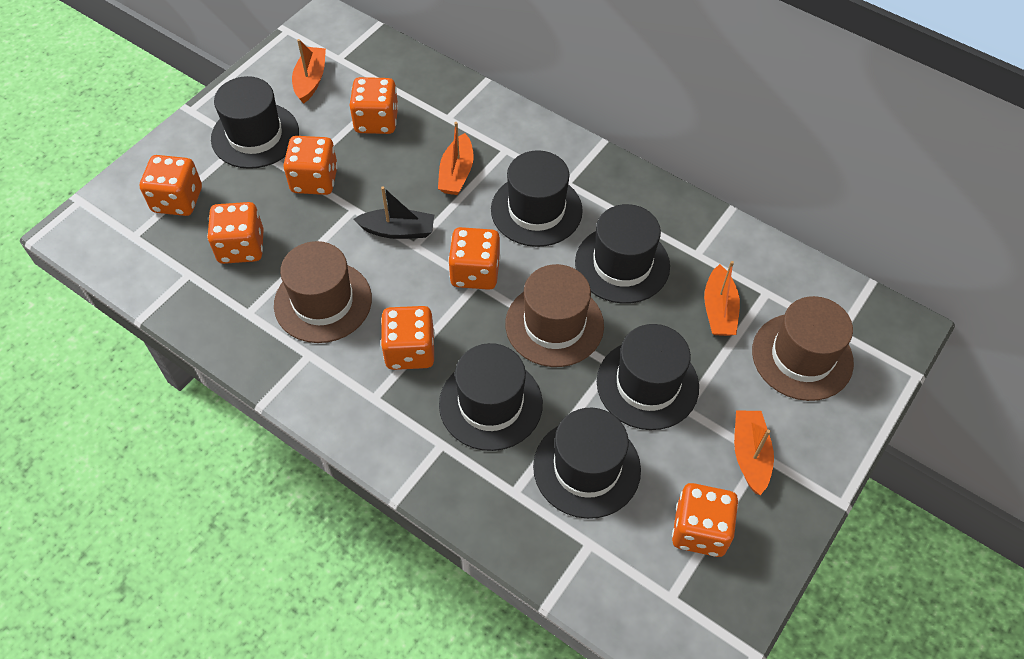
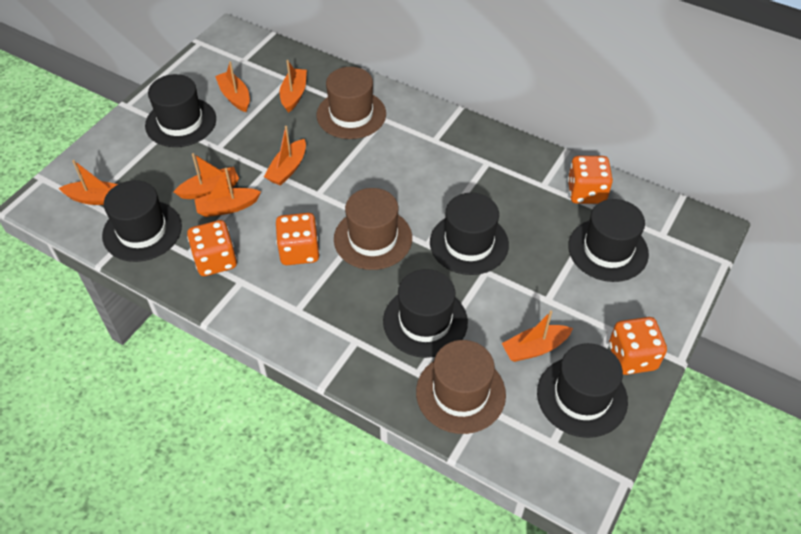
black boat: 1 -> 0
orange boat: 4 -> 7
orange dice: 7 -> 4

